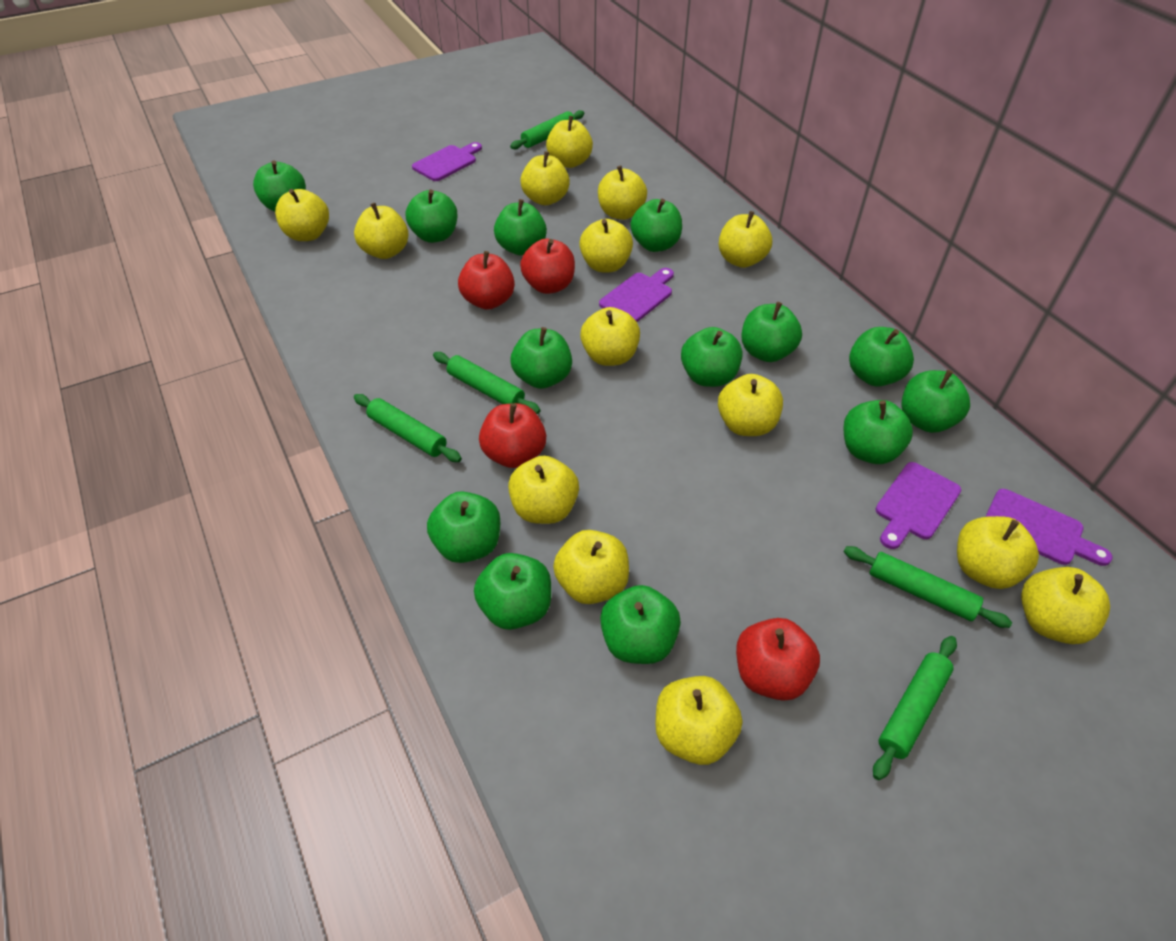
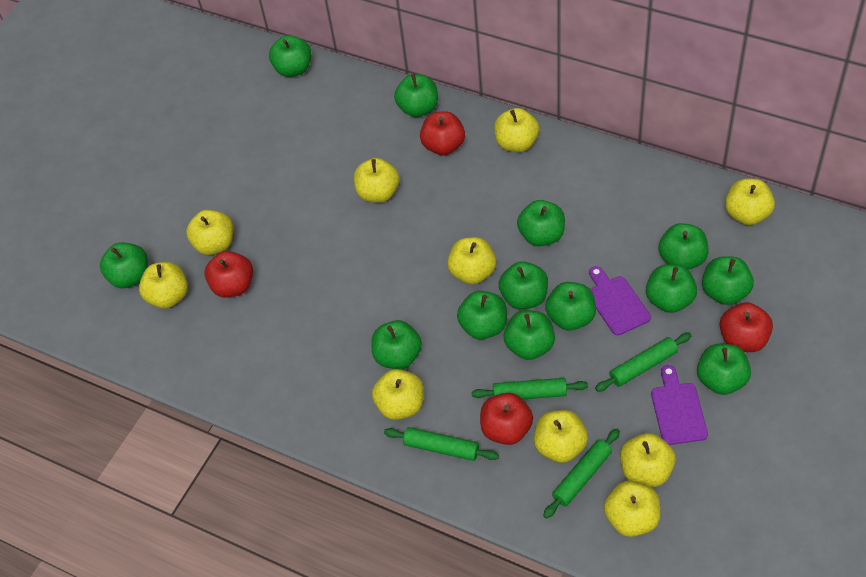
green rolling pin: 5 -> 4
purple cutting board: 4 -> 2
yellow apple: 14 -> 10

